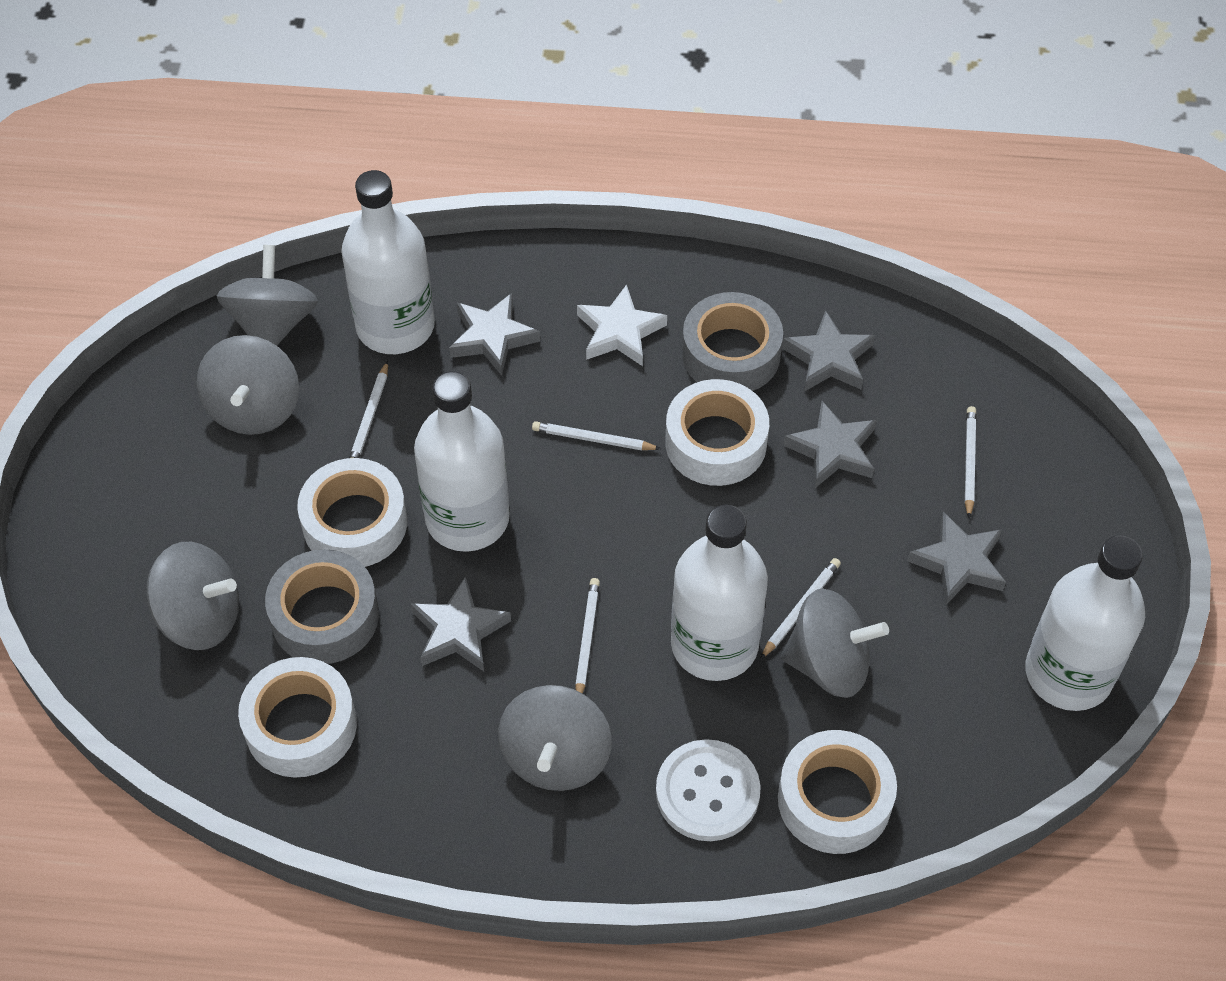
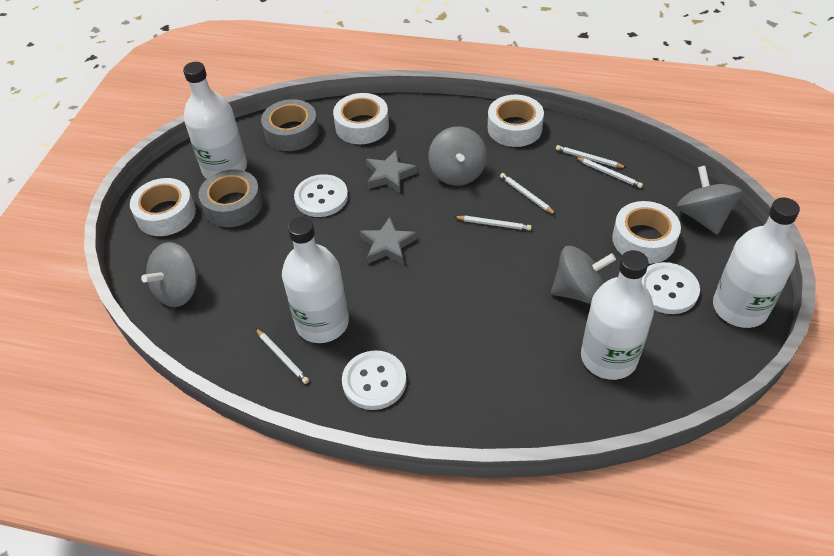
grey spinning top: 5 -> 4
grey star: 5 -> 2
white button: 1 -> 3
white star: 1 -> 0

